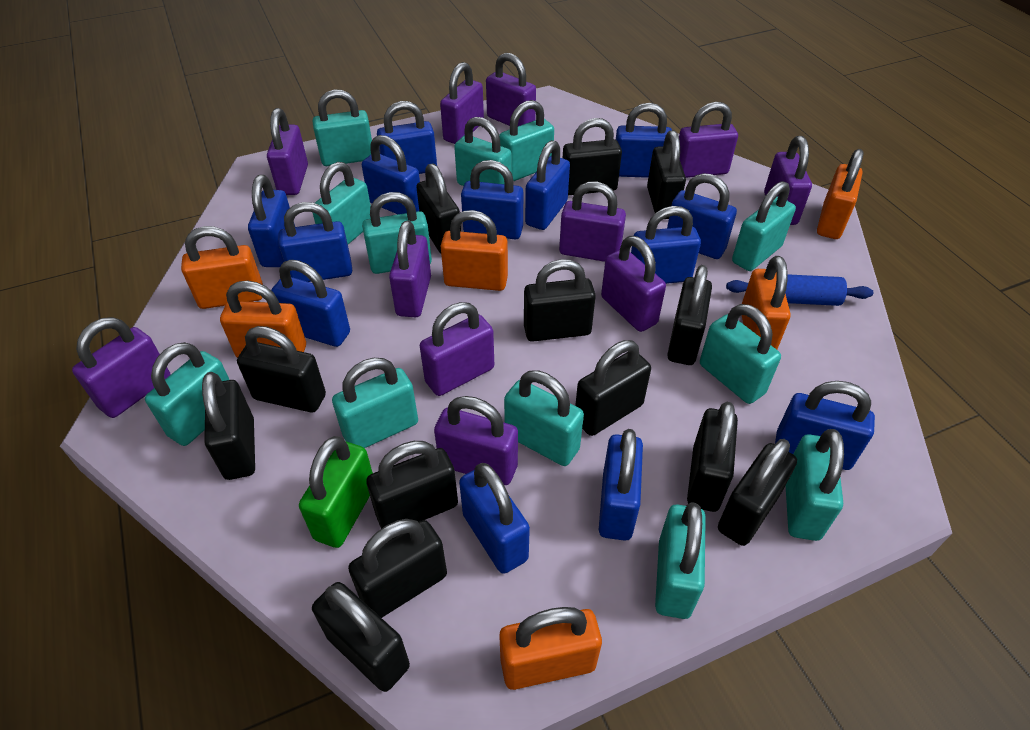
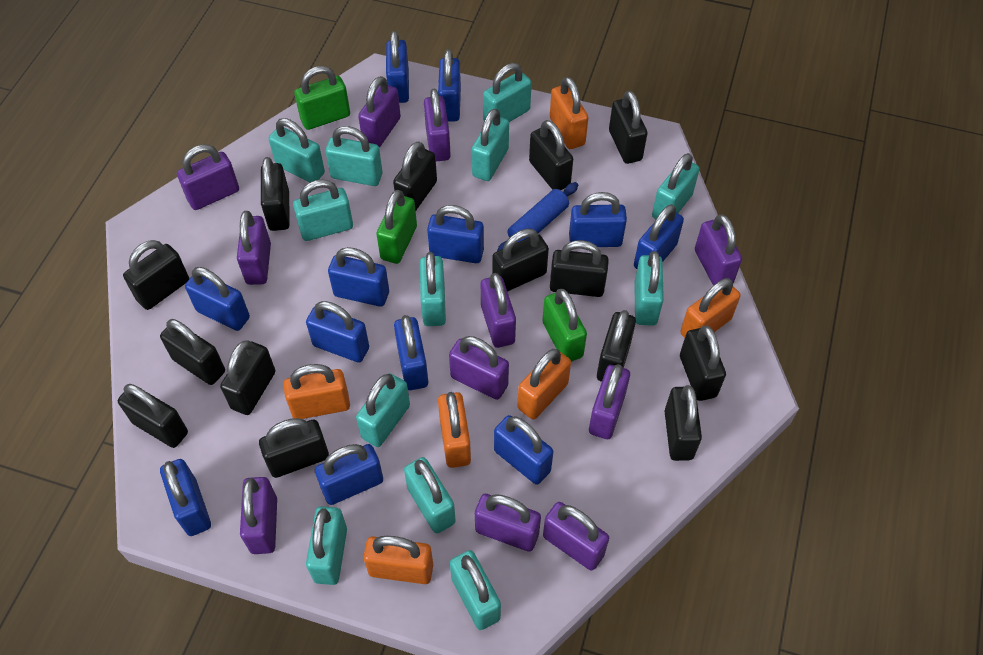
black padlock: 13 -> 14
blue padlock: 13 -> 12
green padlock: 1 -> 3

